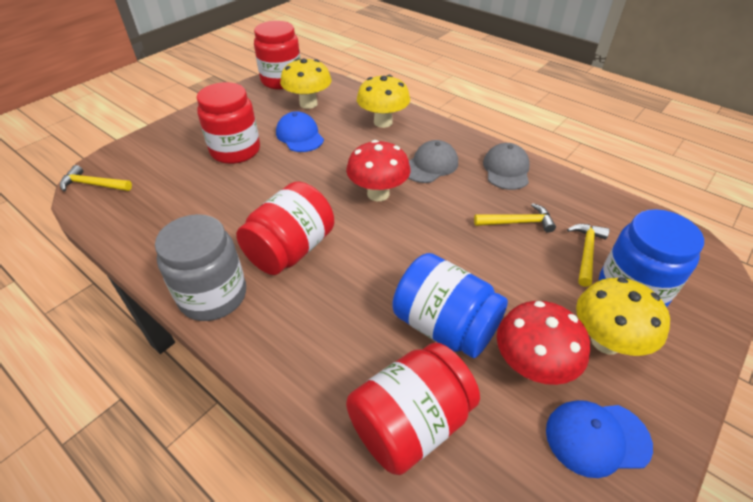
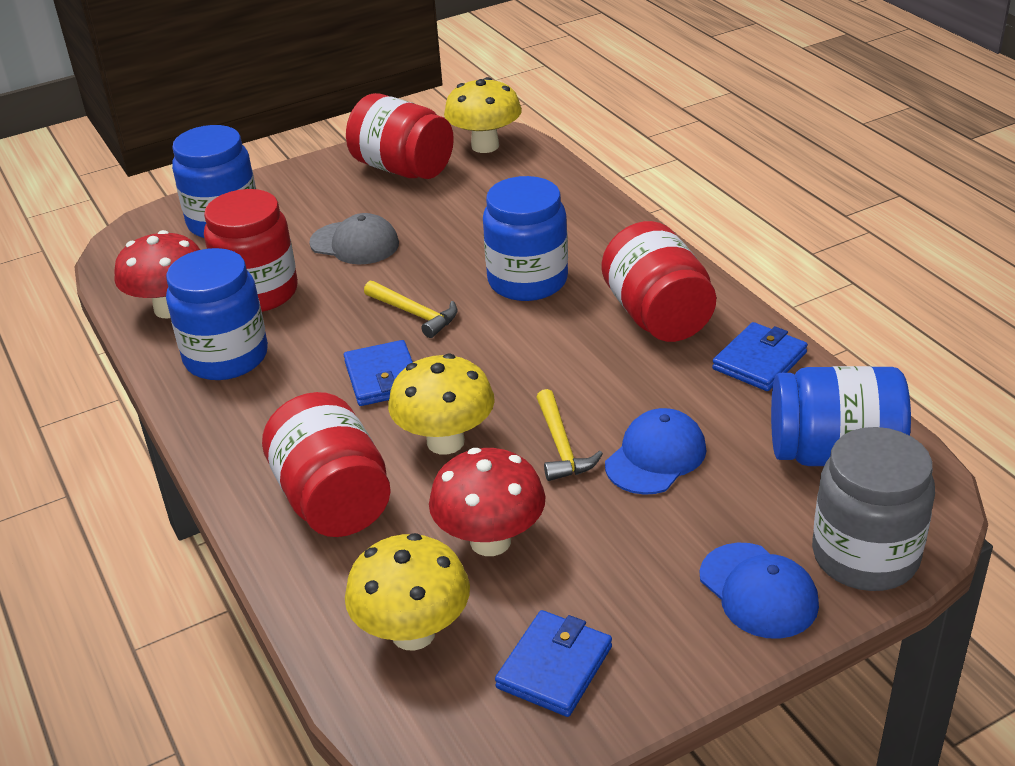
blue jar: 2 -> 4
blue wallet: 0 -> 3
grey cap: 2 -> 1
yellow hammer: 3 -> 2

